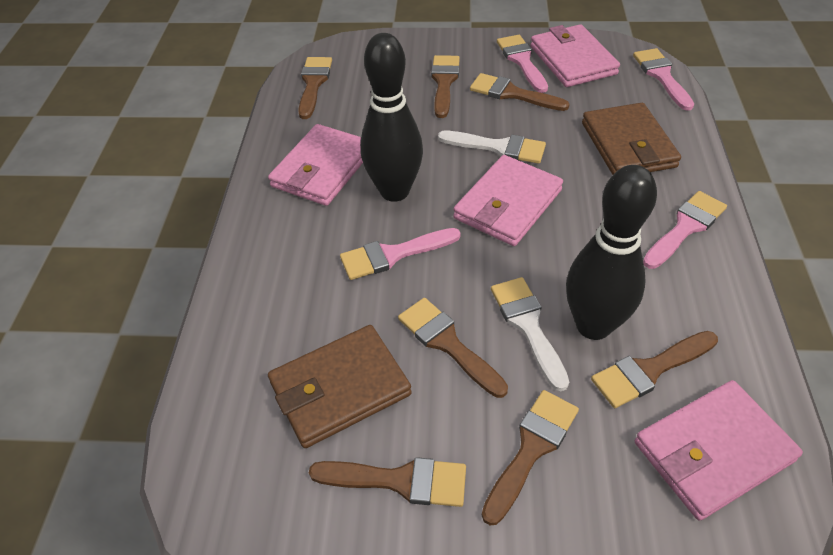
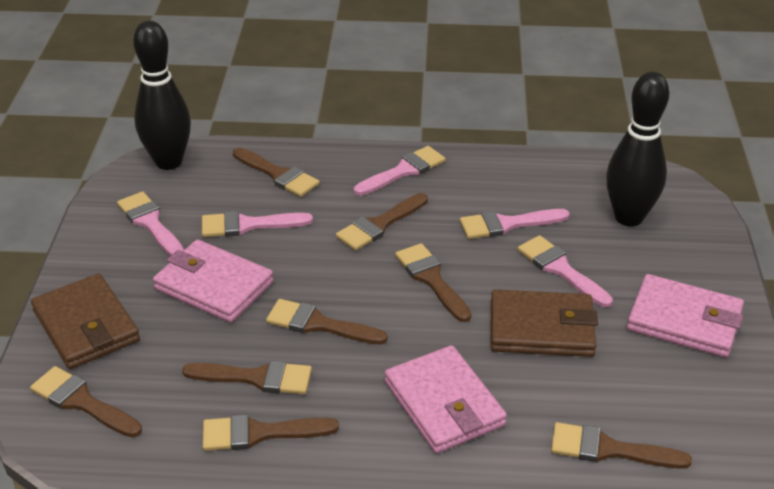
brown brush: 7 -> 8
pink brush: 4 -> 5
pink wallet: 4 -> 3
white brush: 2 -> 0

